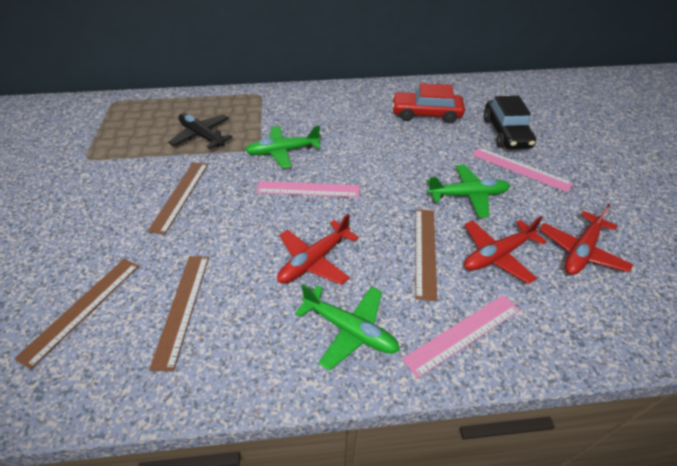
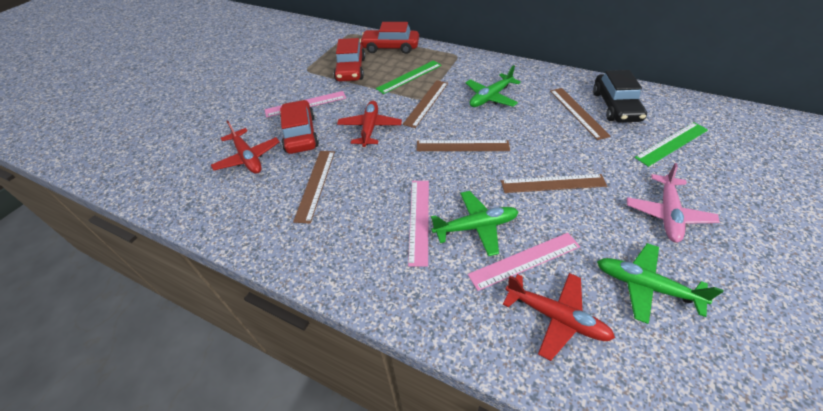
black plane: 1 -> 0
brown ruler: 4 -> 5
green ruler: 0 -> 2
pink plane: 0 -> 1
red car: 1 -> 3

